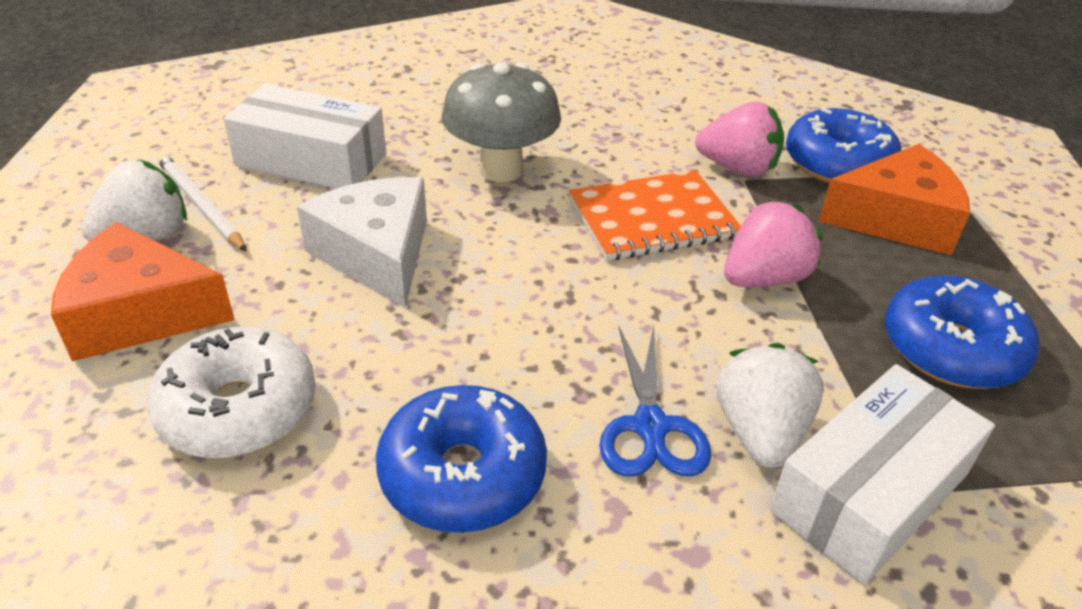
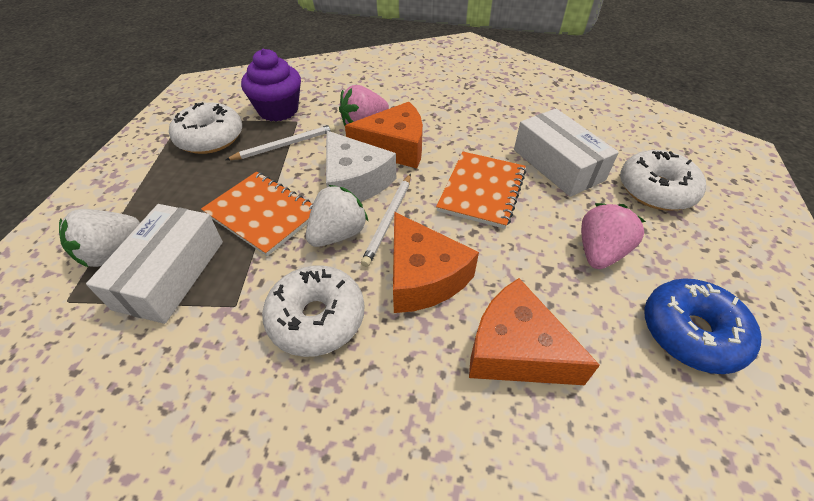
blue donut: 3 -> 1
blue scissors: 1 -> 0
grey mushroom: 1 -> 0
orange cheese: 2 -> 3
orange notebook: 1 -> 2
purple cupcake: 0 -> 1
white donut: 1 -> 3
white pencil: 1 -> 2

